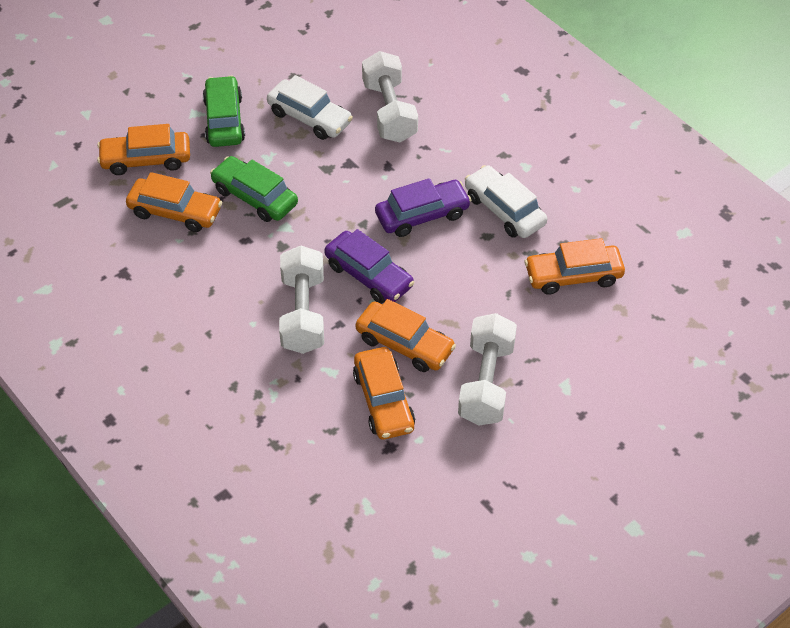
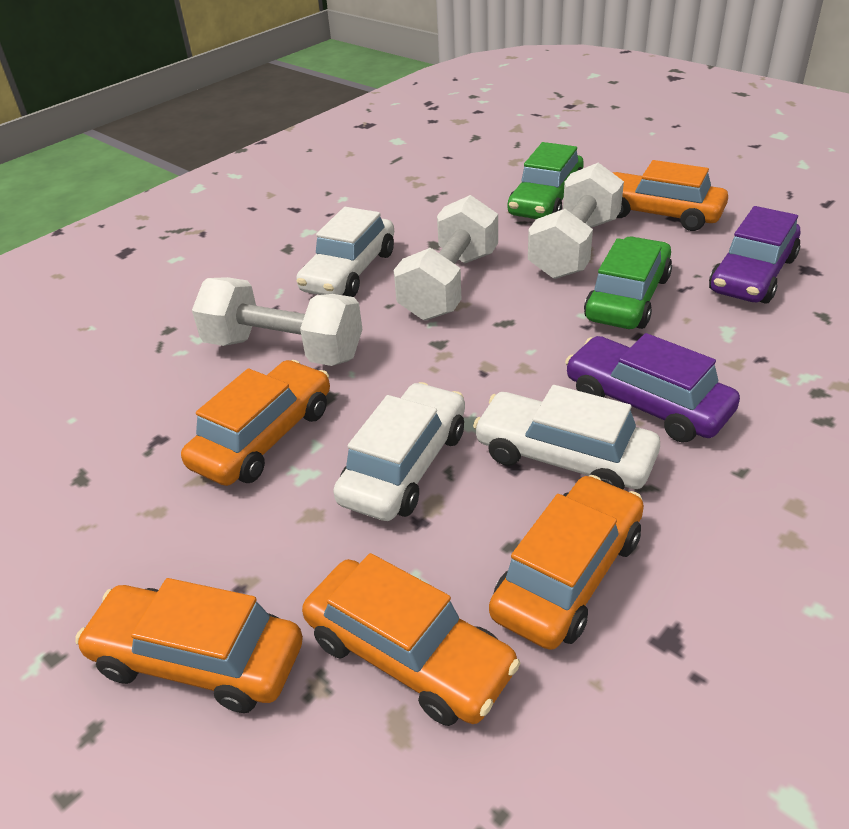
white car: 2 -> 3

